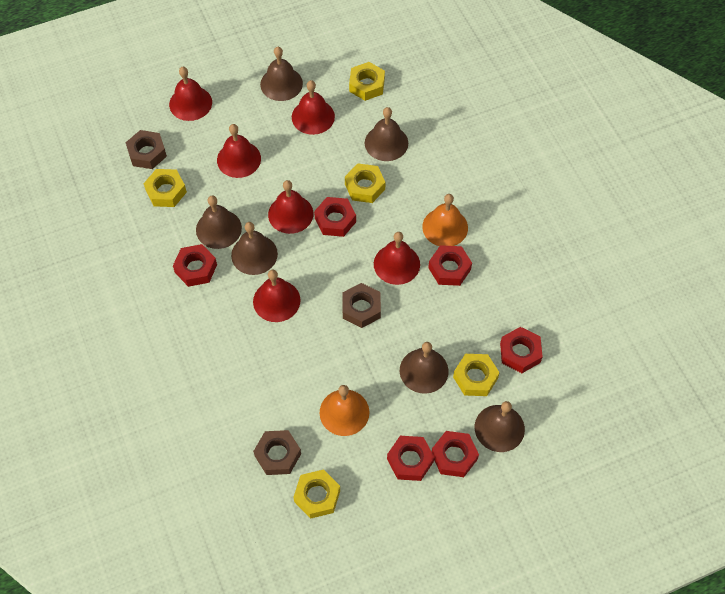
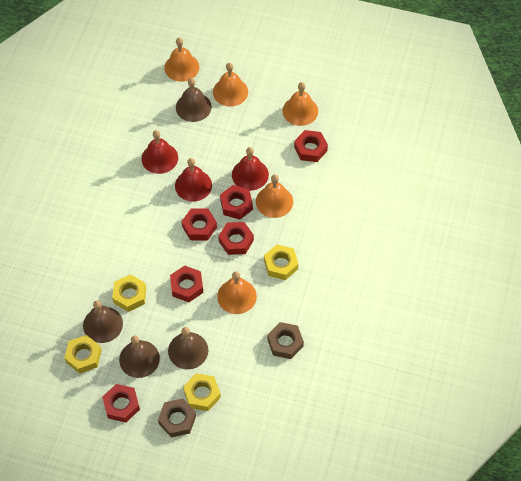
brown bell: 6 -> 4
brown nut: 3 -> 2
orange bell: 2 -> 5
red bell: 6 -> 3
yellow nut: 5 -> 4

